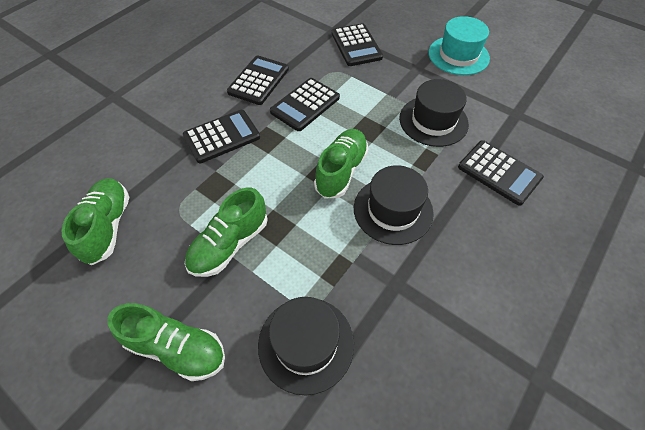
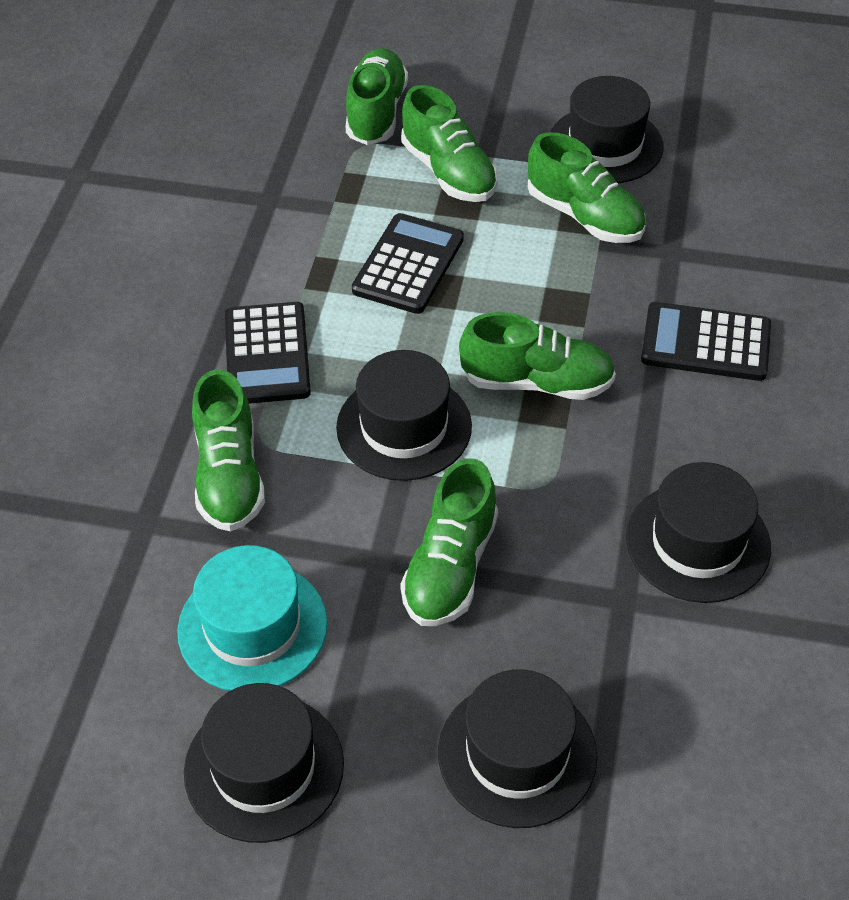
black calculator: 5 -> 3
black hat: 3 -> 5
green shoe: 4 -> 6

